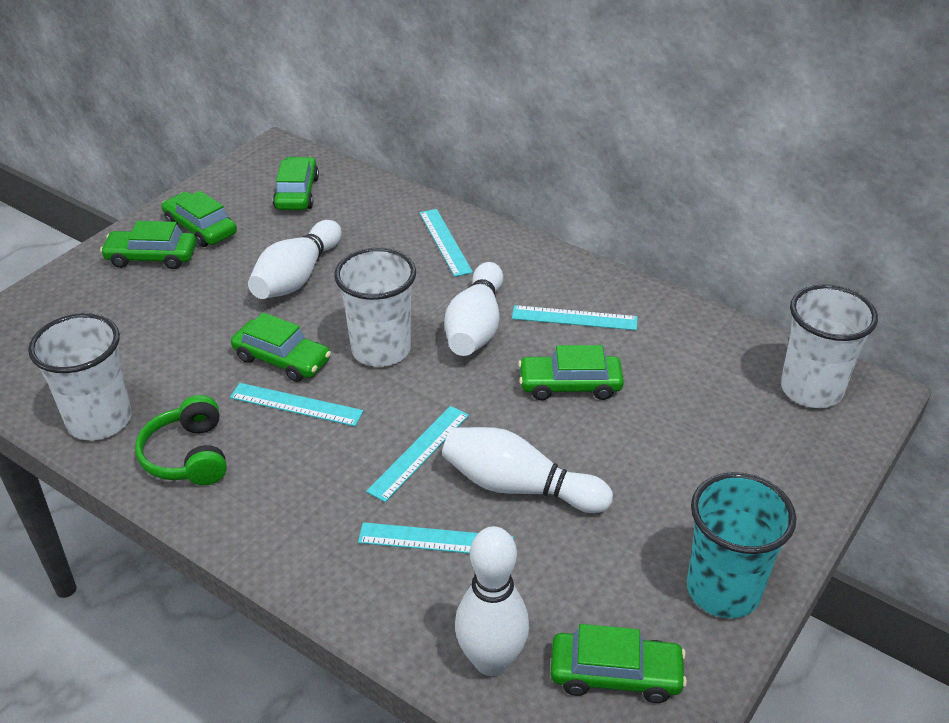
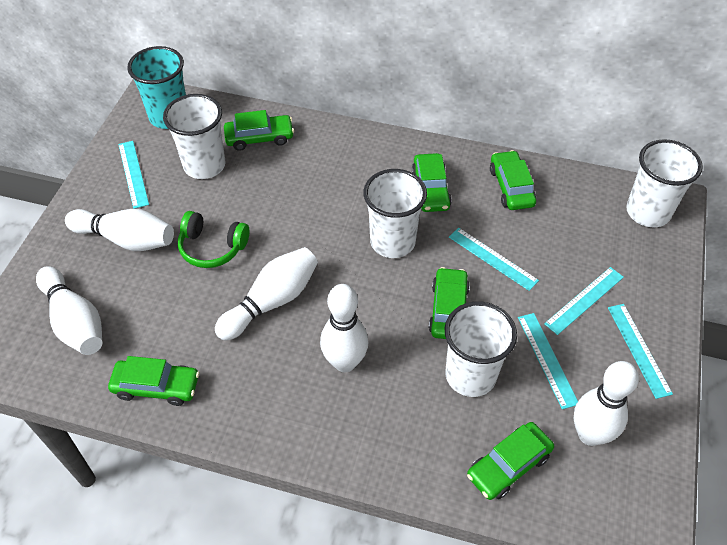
white bowling pin: 4 -> 5
white cup: 3 -> 4

